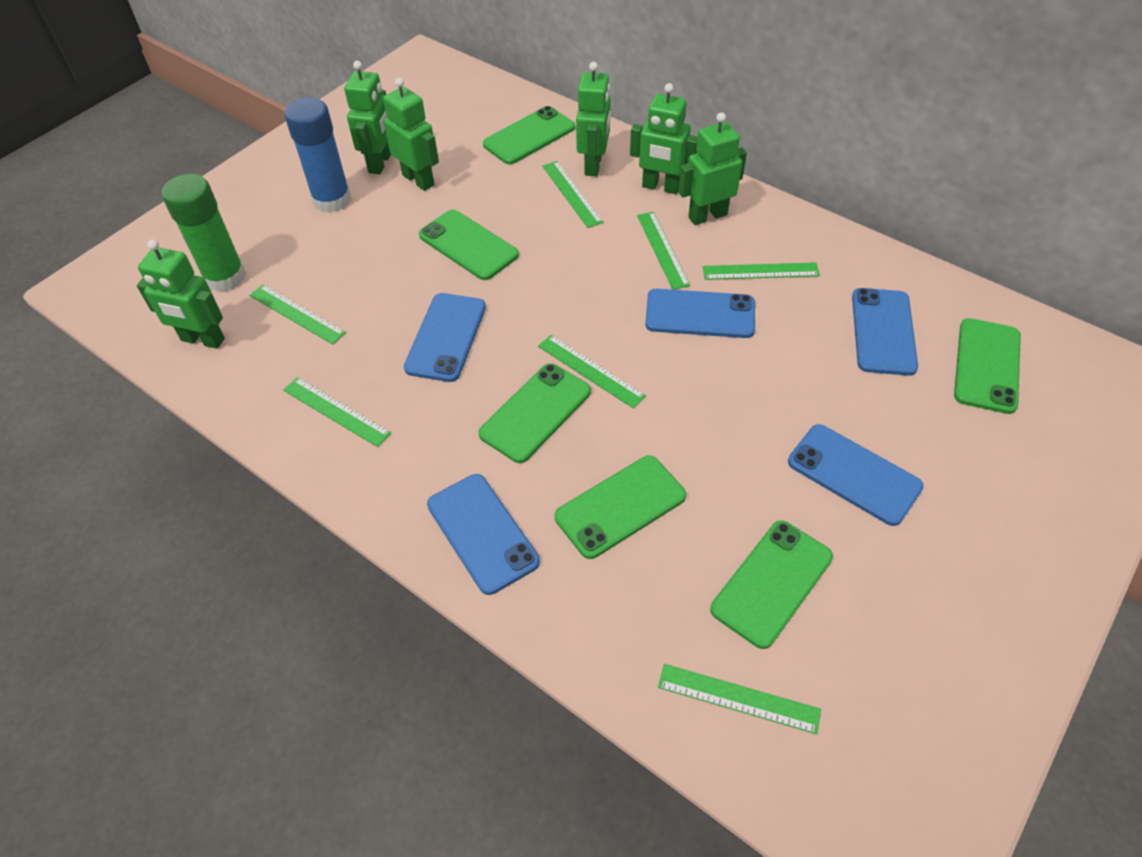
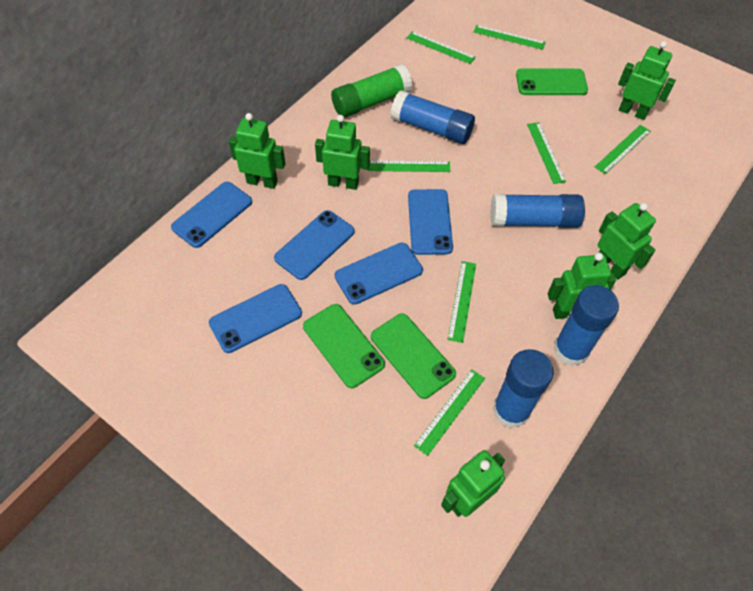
blue glue stick: 1 -> 4
green phone: 6 -> 3

